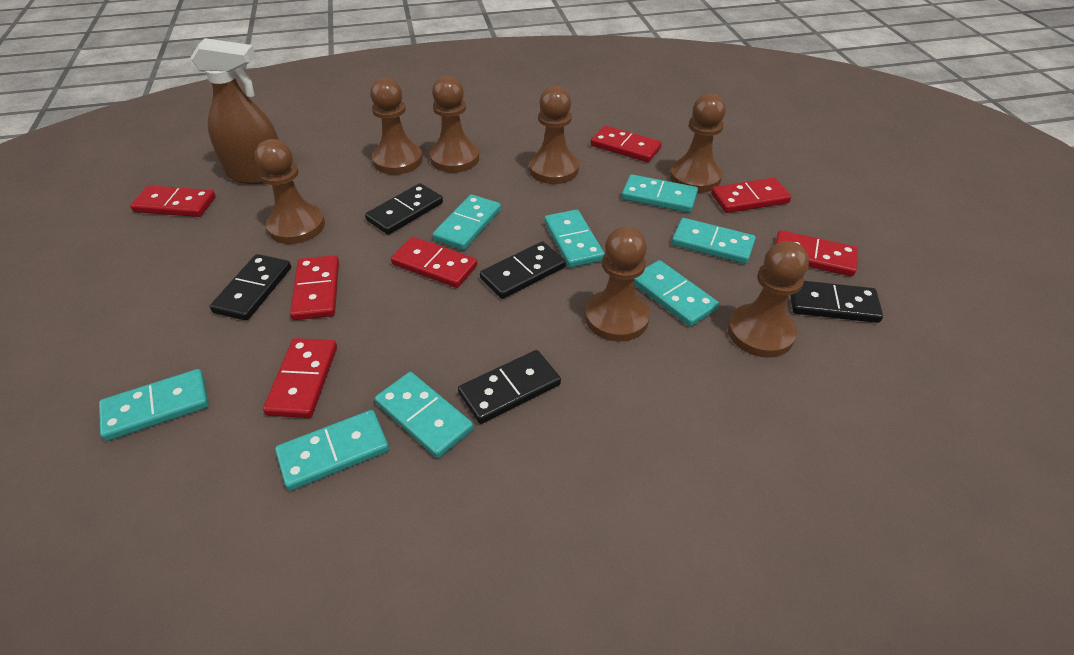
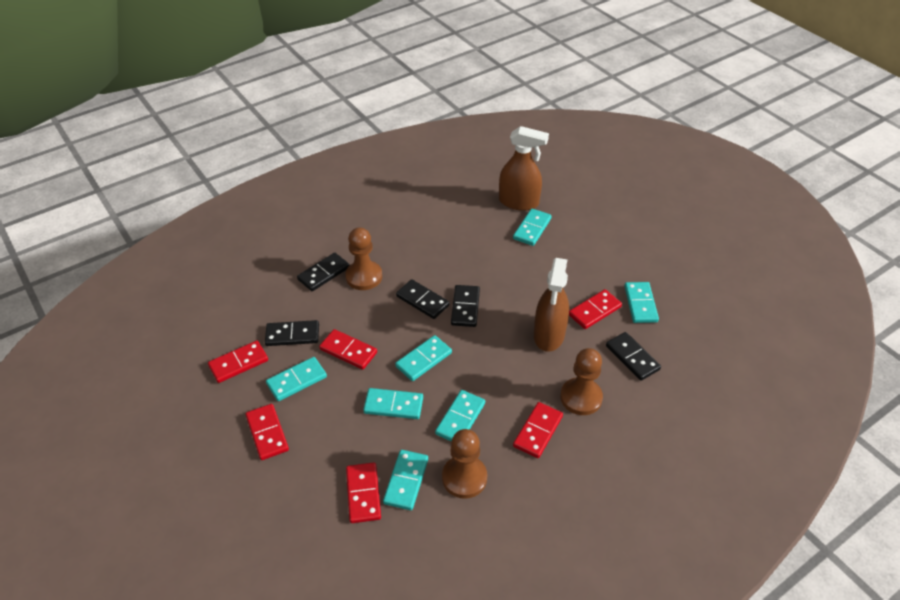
brown pawn: 7 -> 3
brown spray bottle: 1 -> 2
red domino: 7 -> 6
turquoise domino: 8 -> 7

